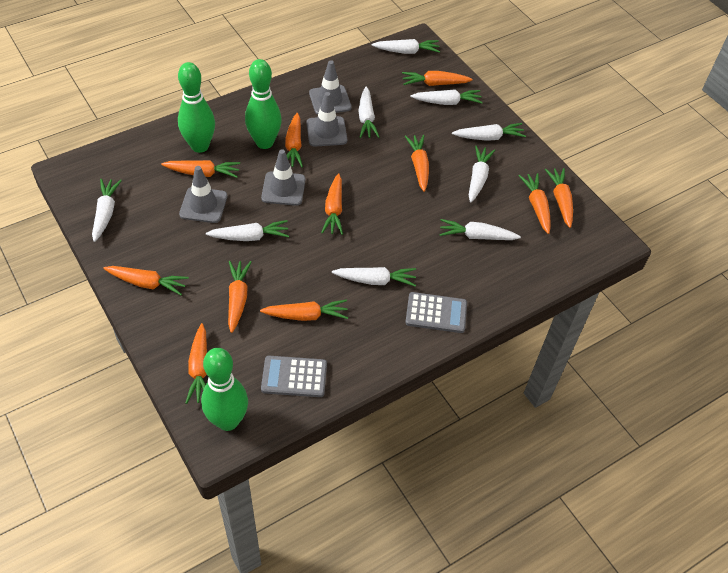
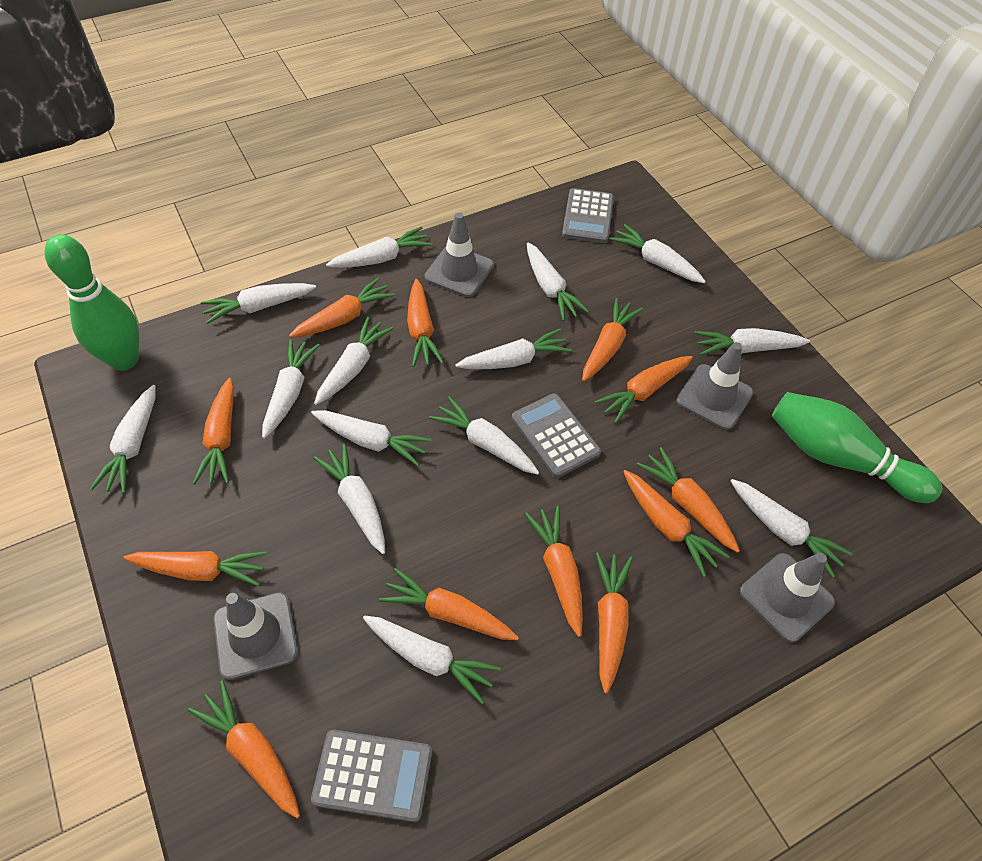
green bowling pin: 3 -> 2
grey calculator: 2 -> 3
orange carrot: 11 -> 12
white carrot: 9 -> 14

